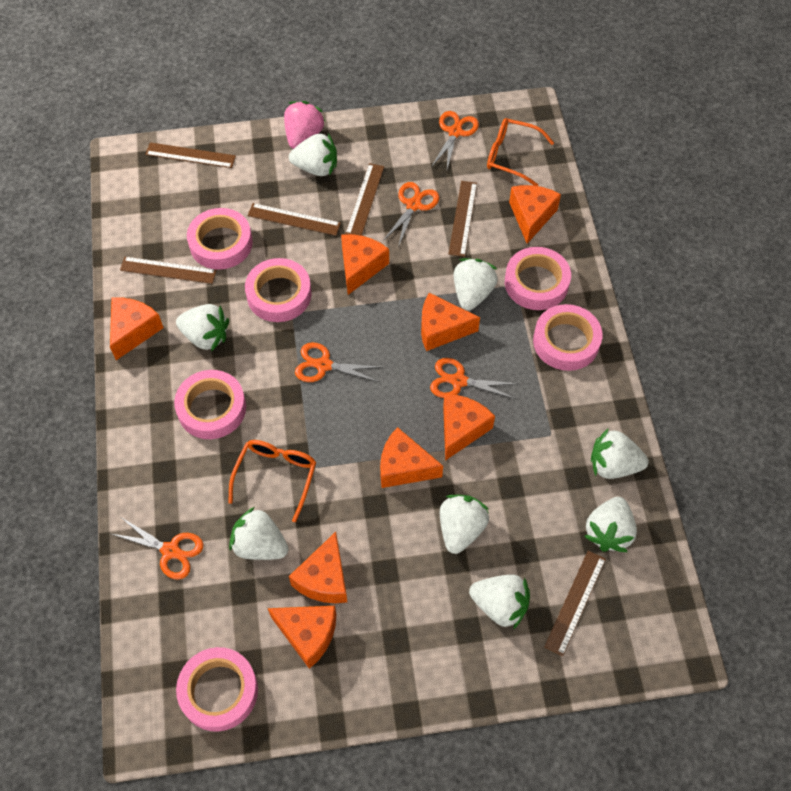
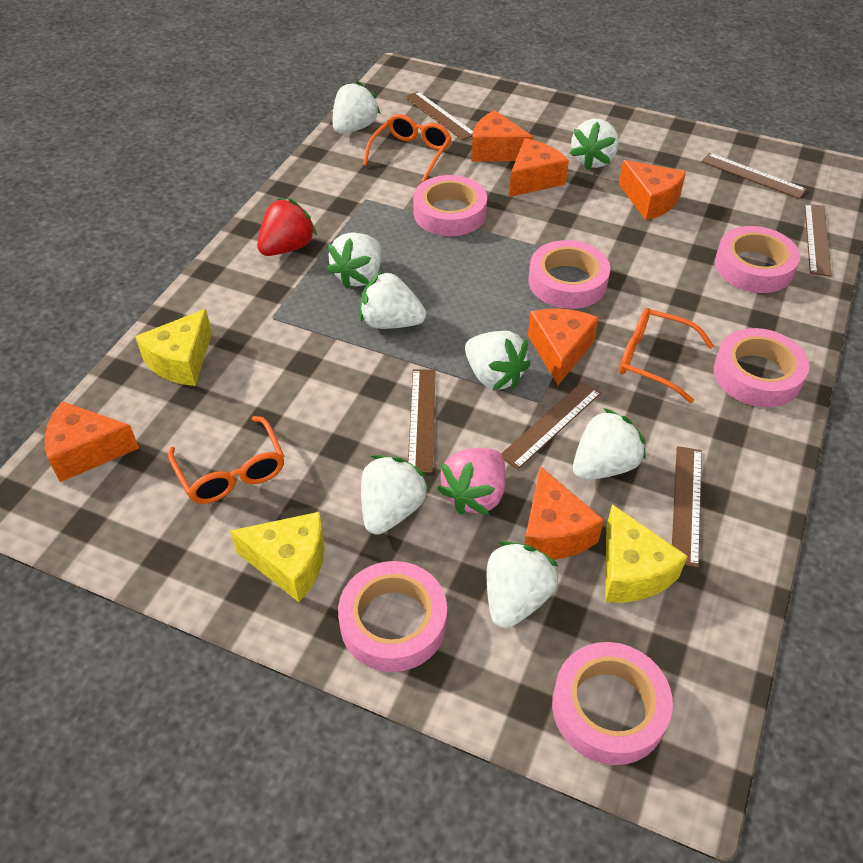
orange cheese: 8 -> 6
orange glasses: 2 -> 3
orange scissors: 5 -> 0
red strawberry: 0 -> 1
yellow cheese: 0 -> 3

